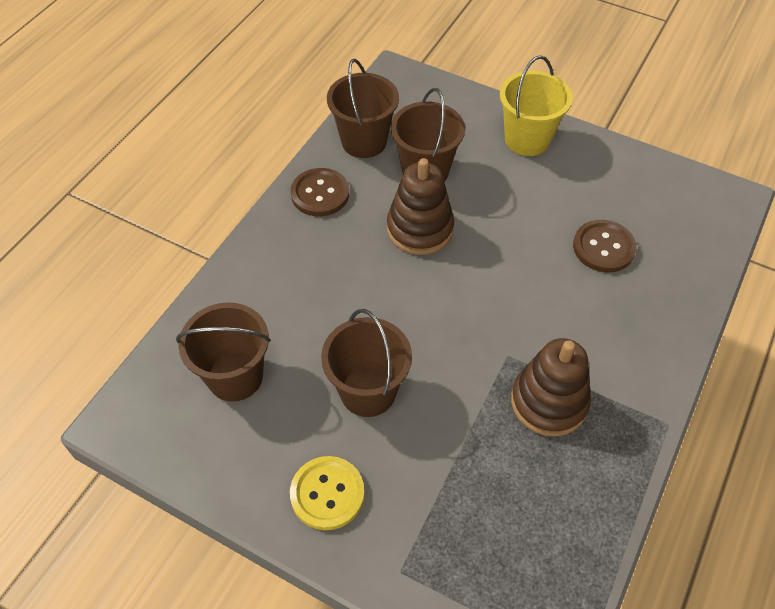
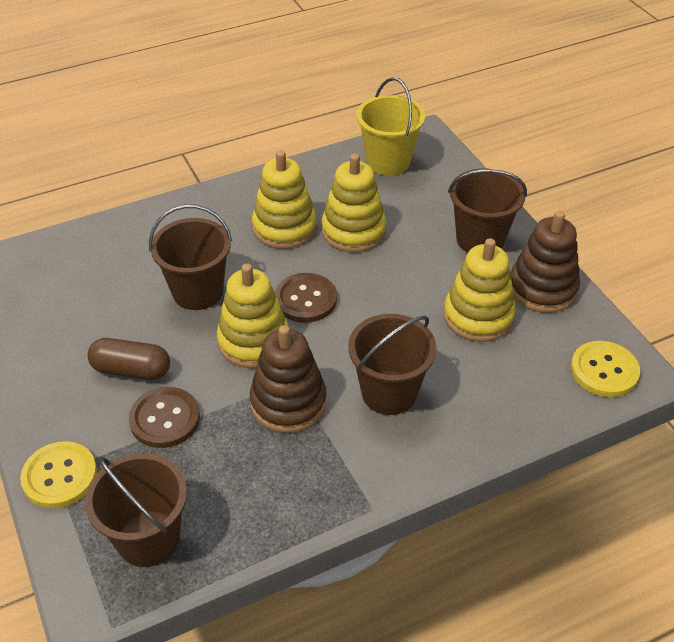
brown capsule: 0 -> 1
yellow button: 1 -> 2
yellow stacking toy: 0 -> 4

